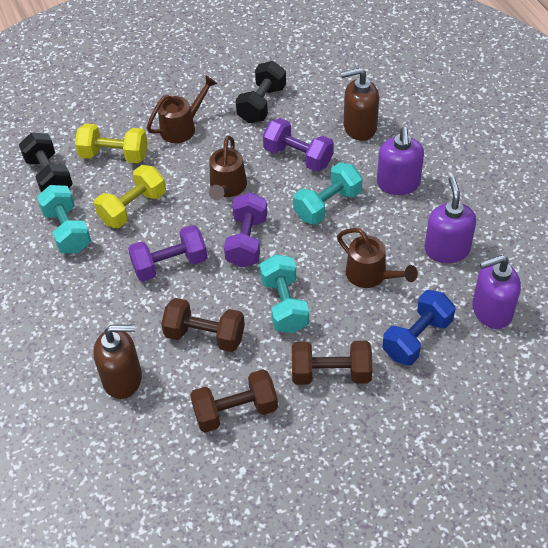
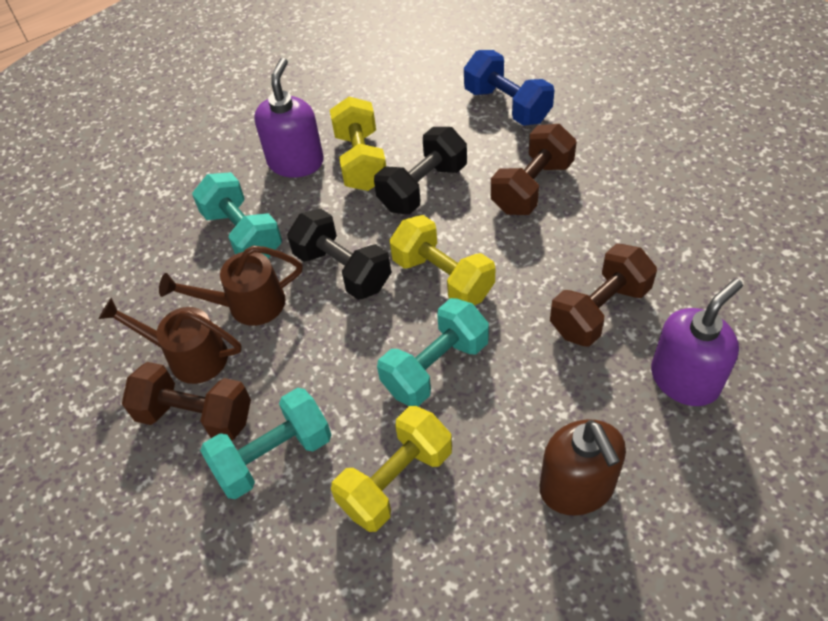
brown soap dispenser: 2 -> 1
brown watering can: 3 -> 2
purple dumbbell: 3 -> 0
purple soap dispenser: 3 -> 2
yellow dumbbell: 2 -> 3

